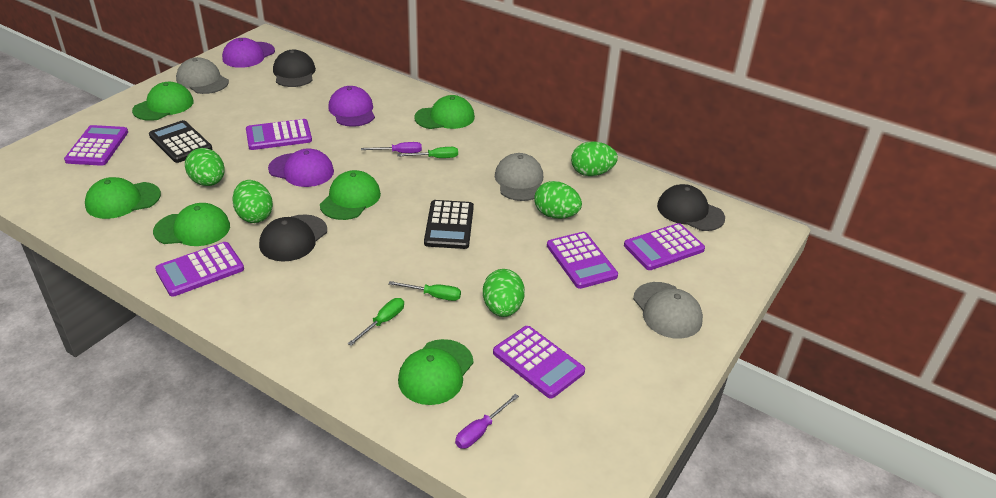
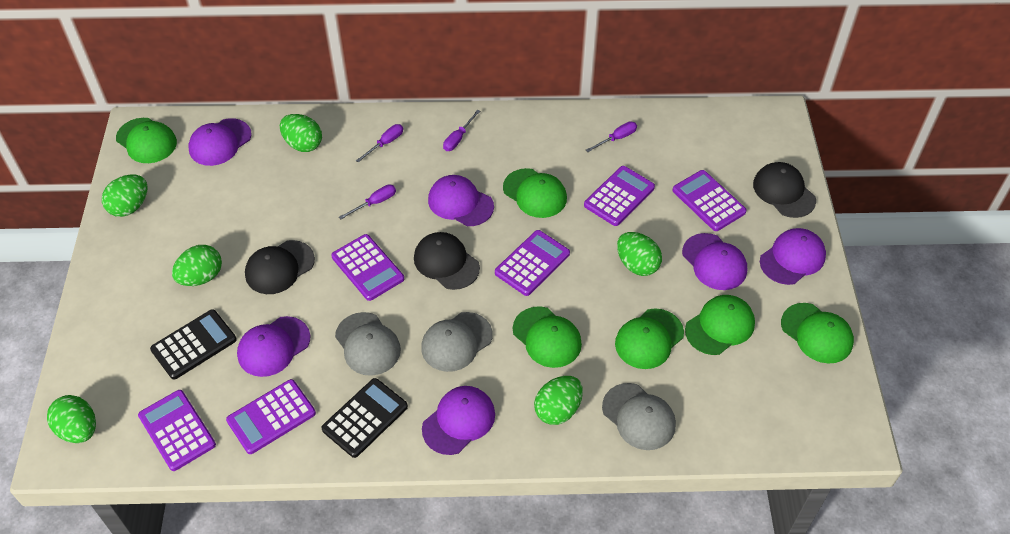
green egg: 5 -> 6
green screwdriver: 3 -> 0
purple cap: 3 -> 6
purple screwdriver: 2 -> 4

